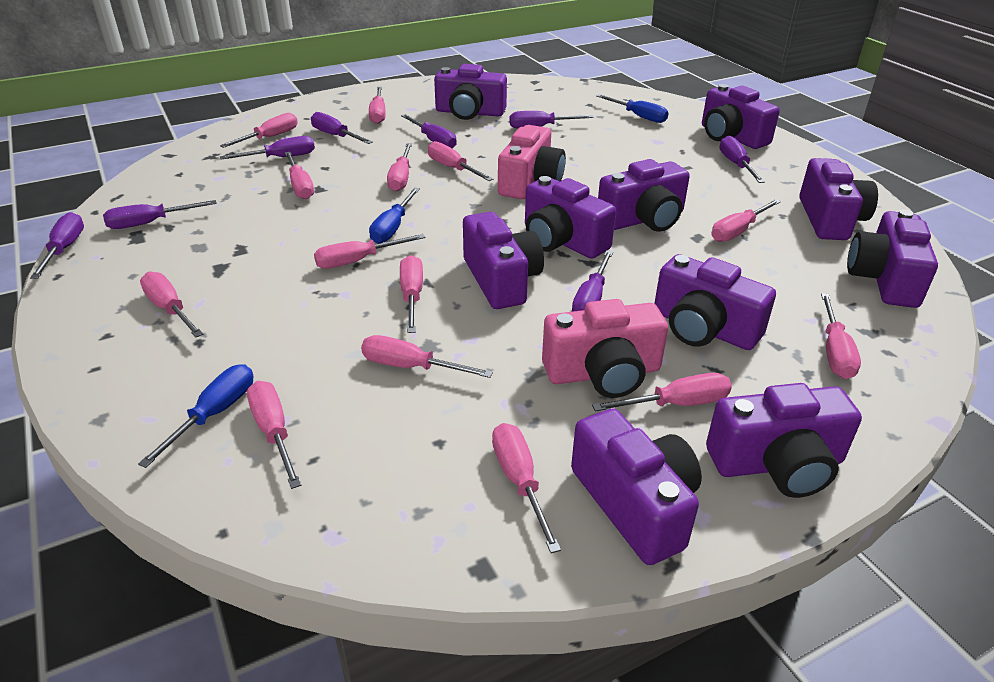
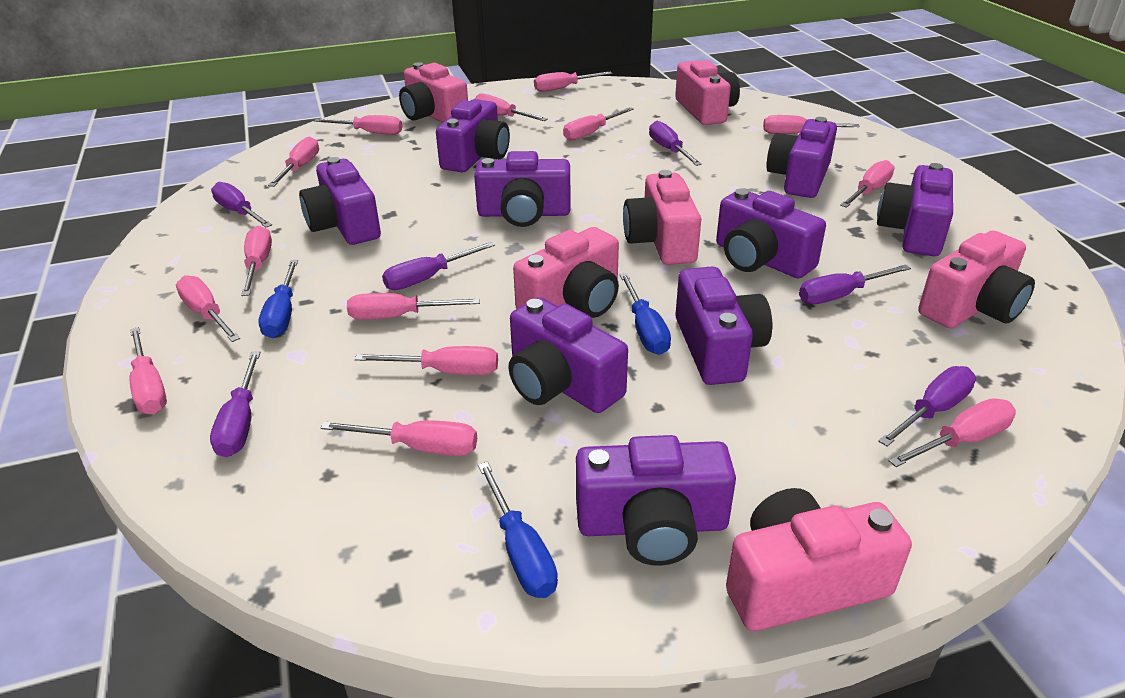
pink camera: 2 -> 6
purple camera: 10 -> 9
purple screwdriver: 8 -> 6

